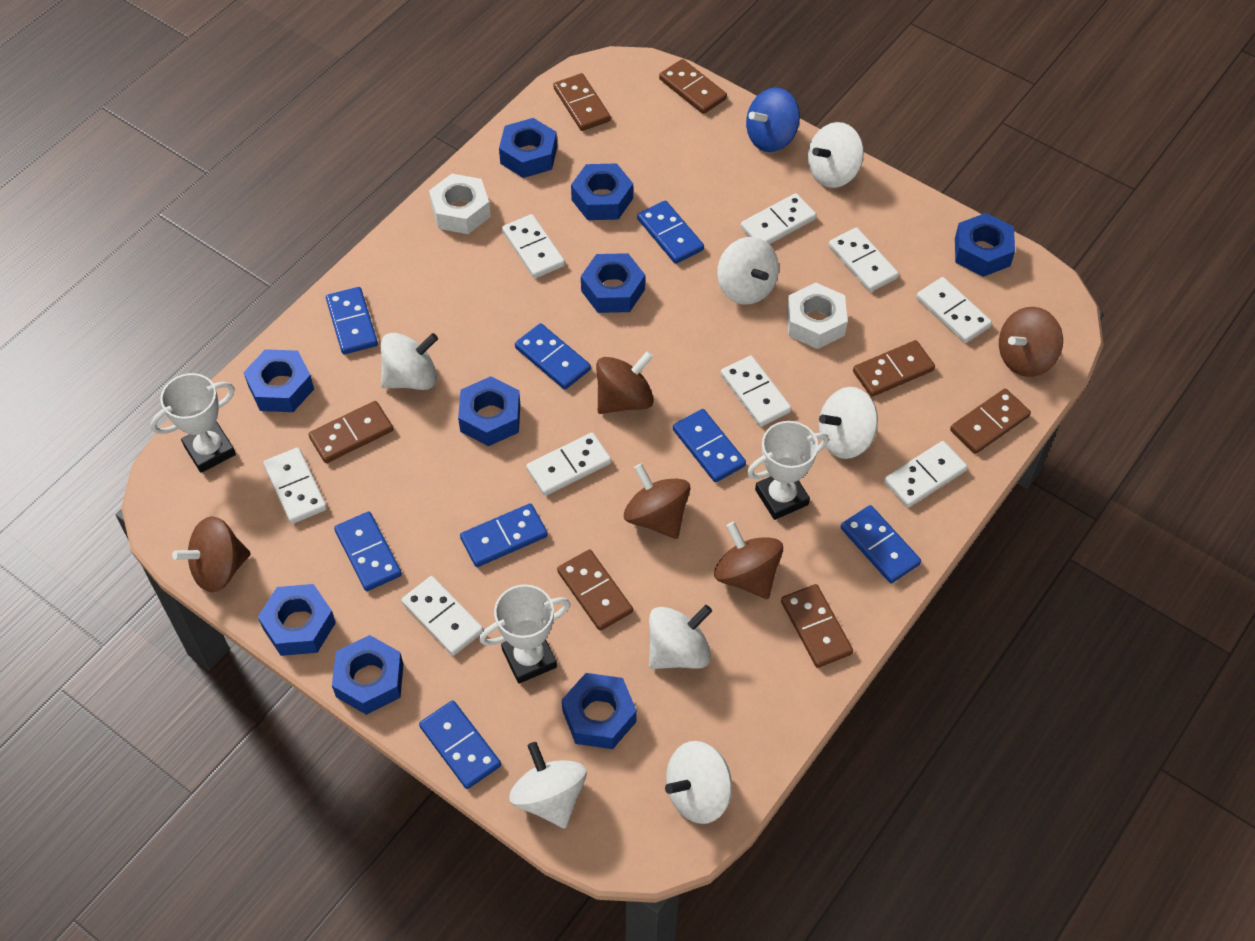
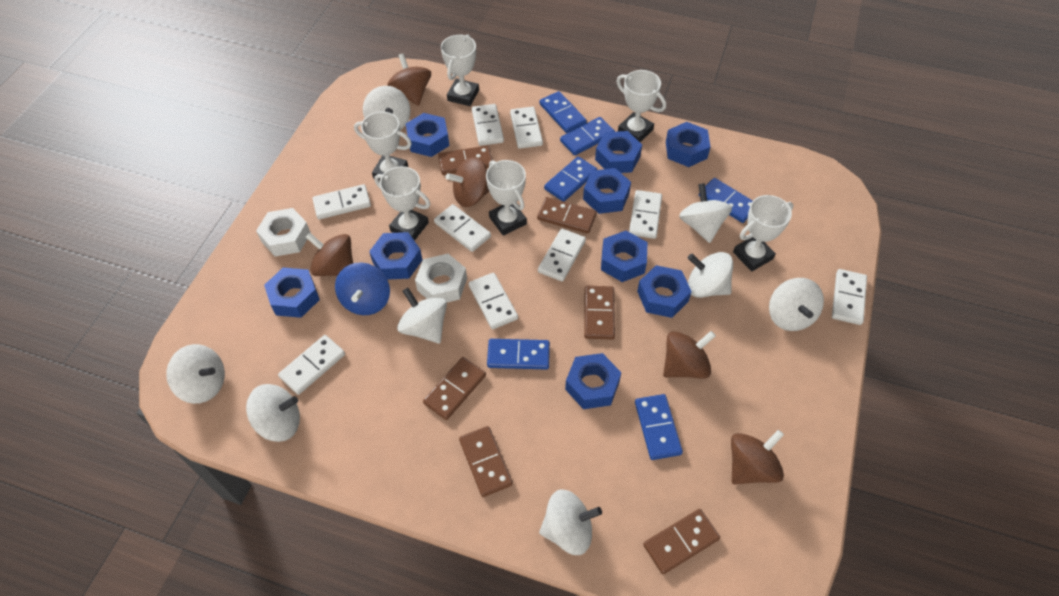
blue domino: 8 -> 6
brown domino: 7 -> 6
white spinning top: 7 -> 8
white trophy: 3 -> 6

